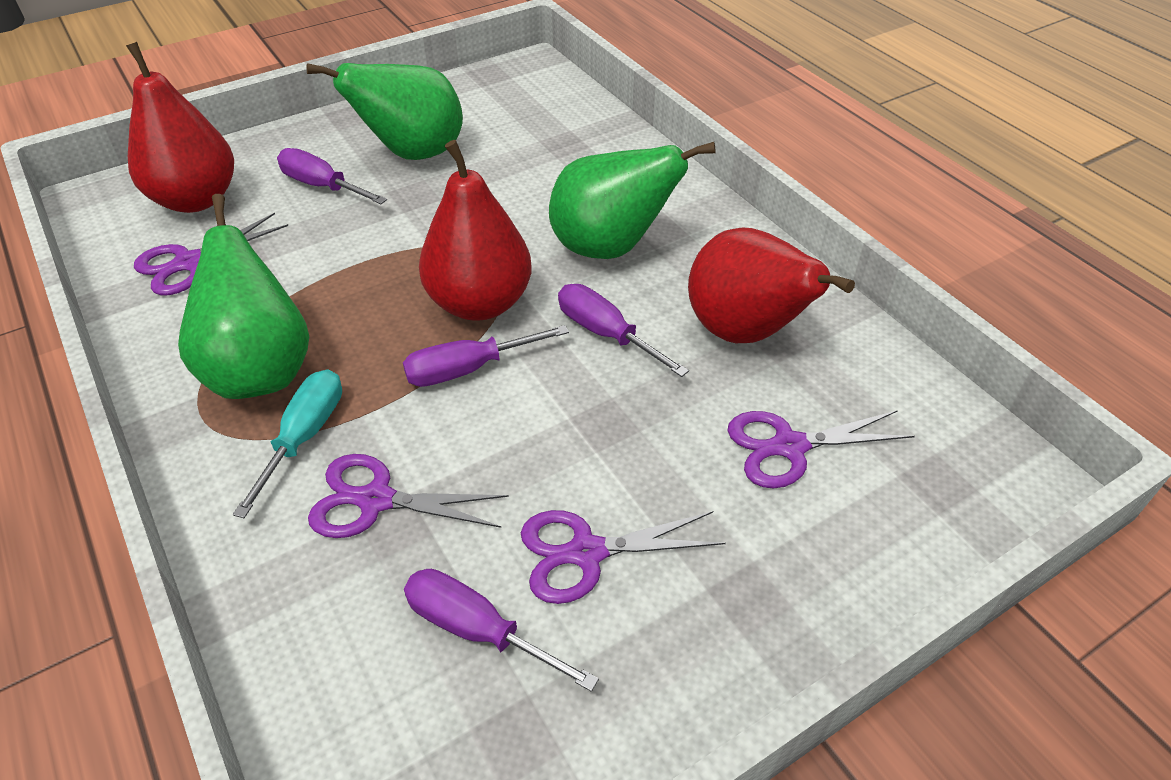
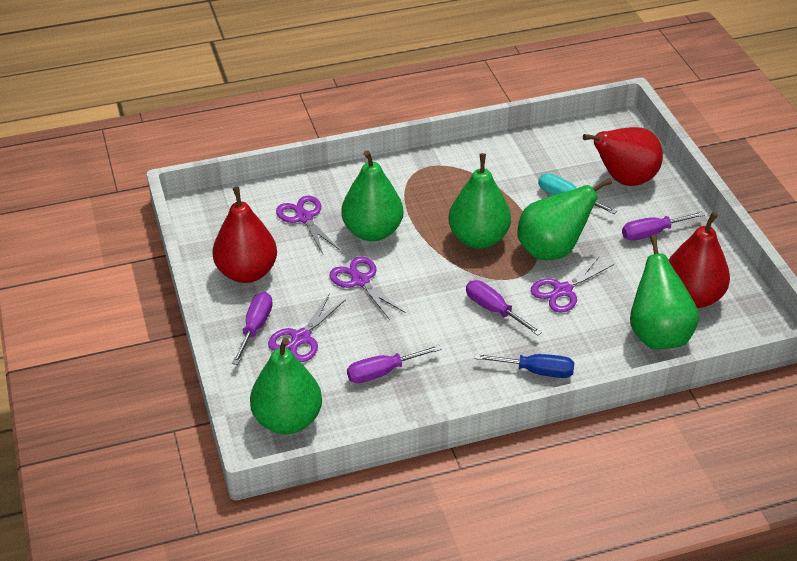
blue screwdriver: 0 -> 1
green pear: 3 -> 5

